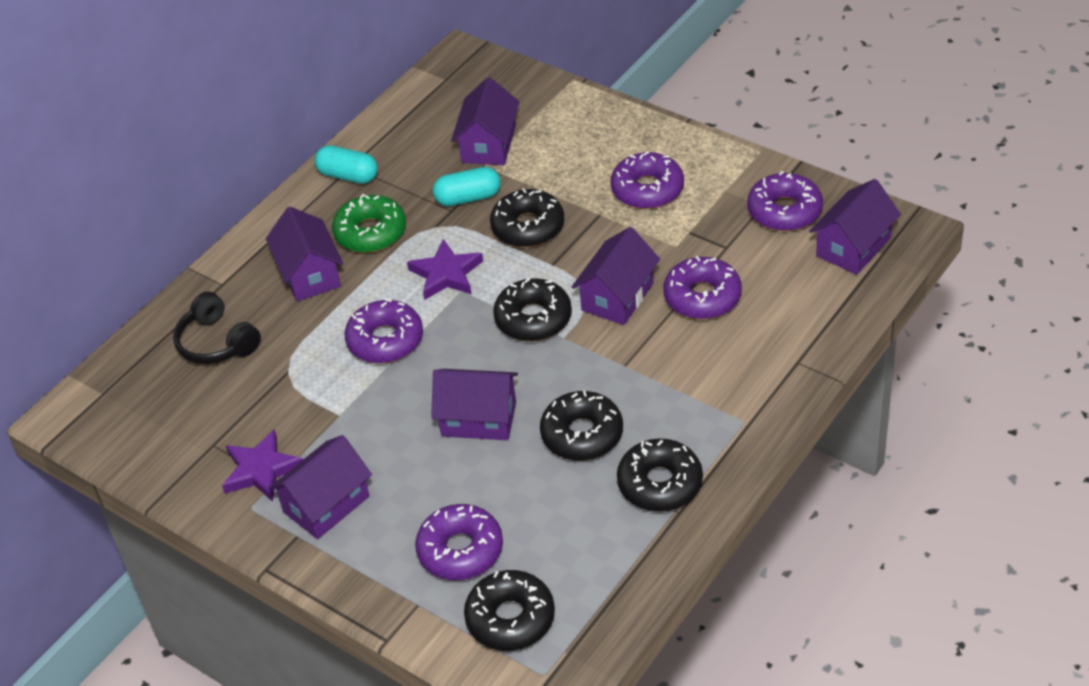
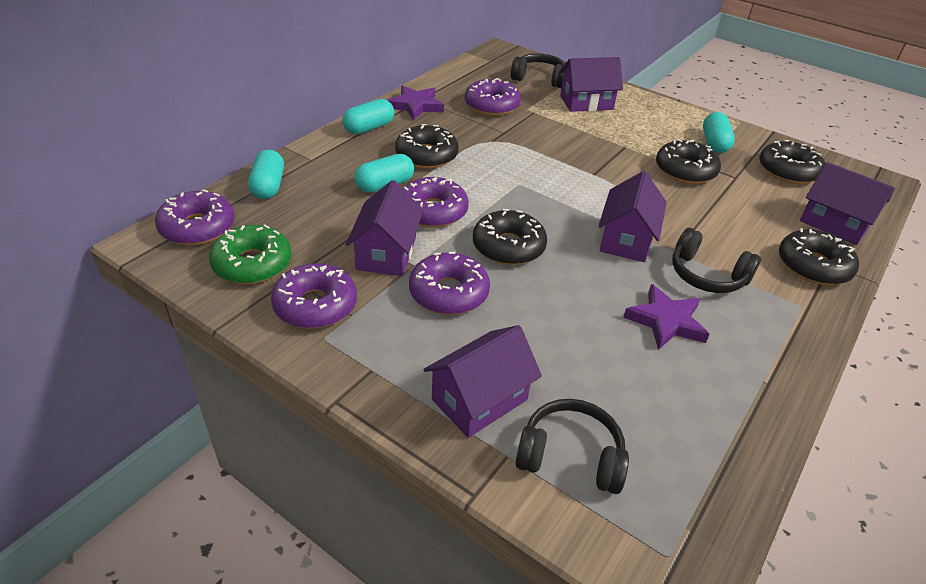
black headphones: 1 -> 3
purple house: 6 -> 5
turquoise capsule: 2 -> 4

